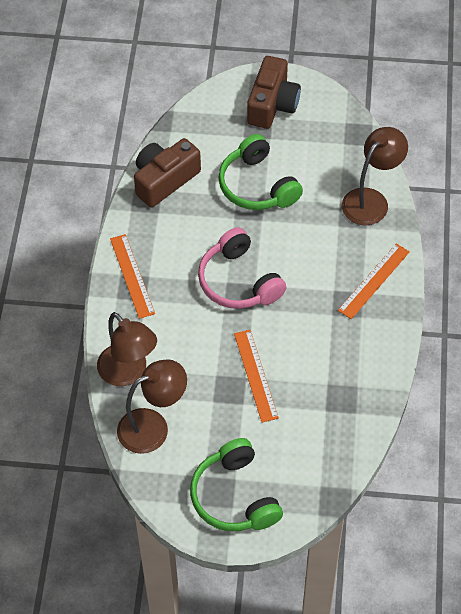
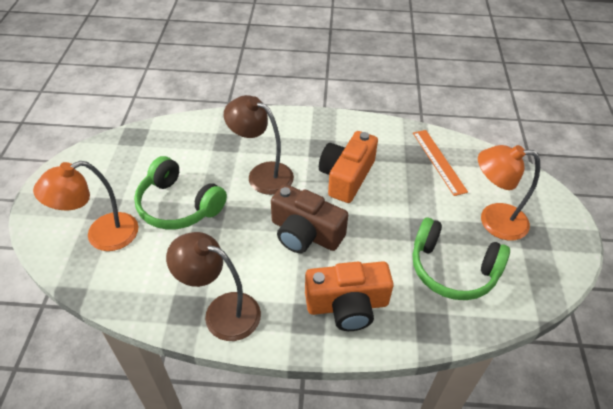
brown camera: 2 -> 1
brown lamp: 3 -> 2
orange camera: 0 -> 2
orange lamp: 0 -> 2
orange ruler: 3 -> 1
pink headphones: 1 -> 0

